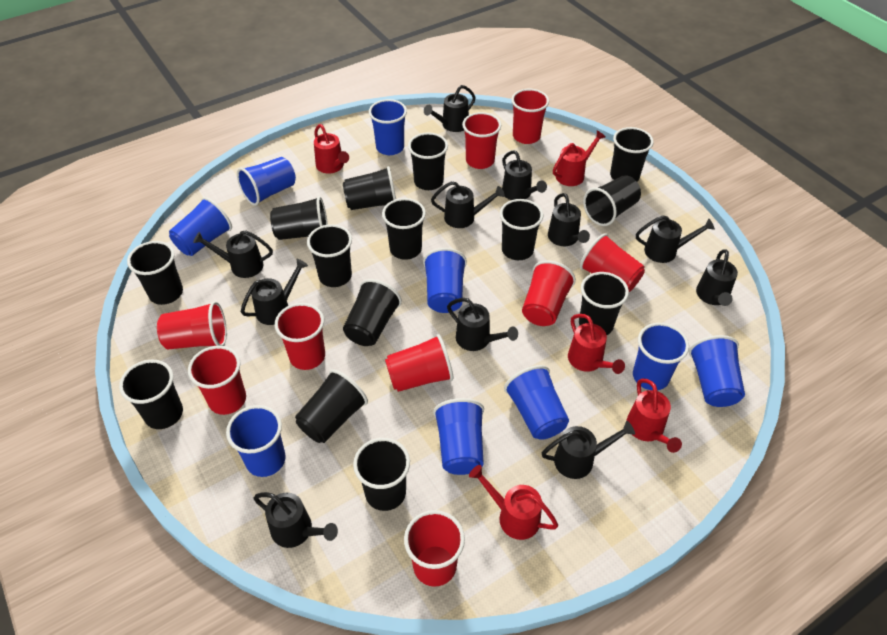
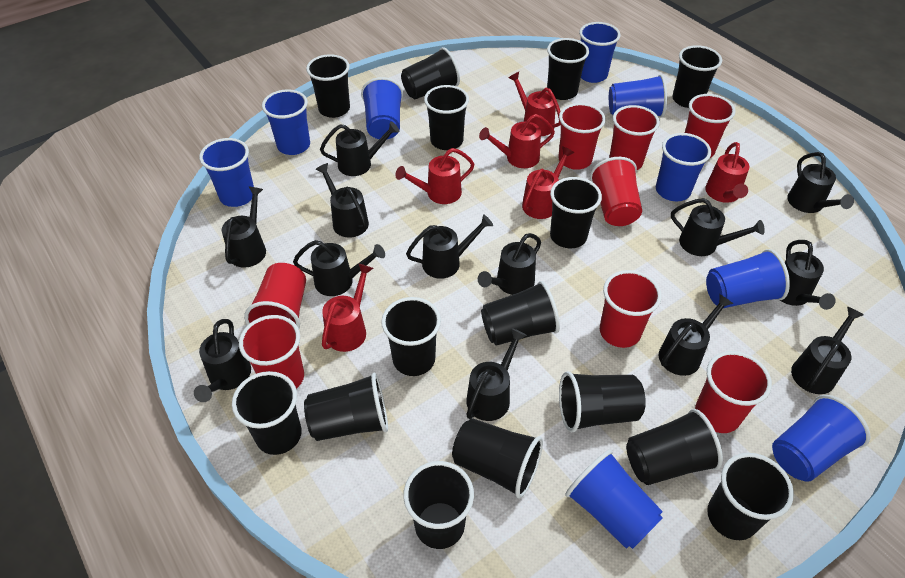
black cup: 14 -> 15
black watering can: 11 -> 13
red cup: 9 -> 8
red watering can: 5 -> 6

